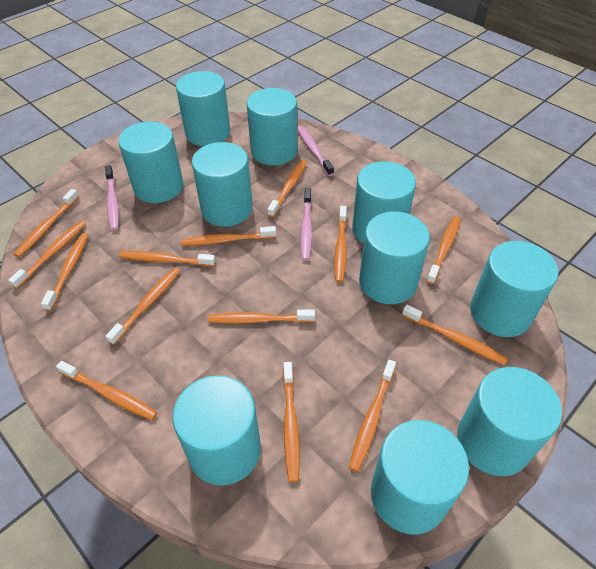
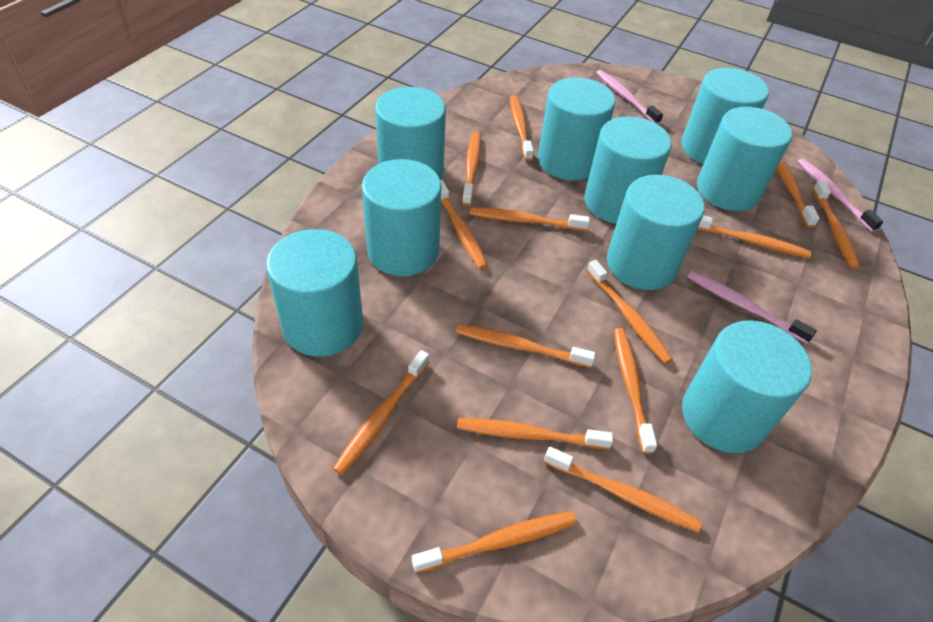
turquoise cylinder: 10 -> 9

